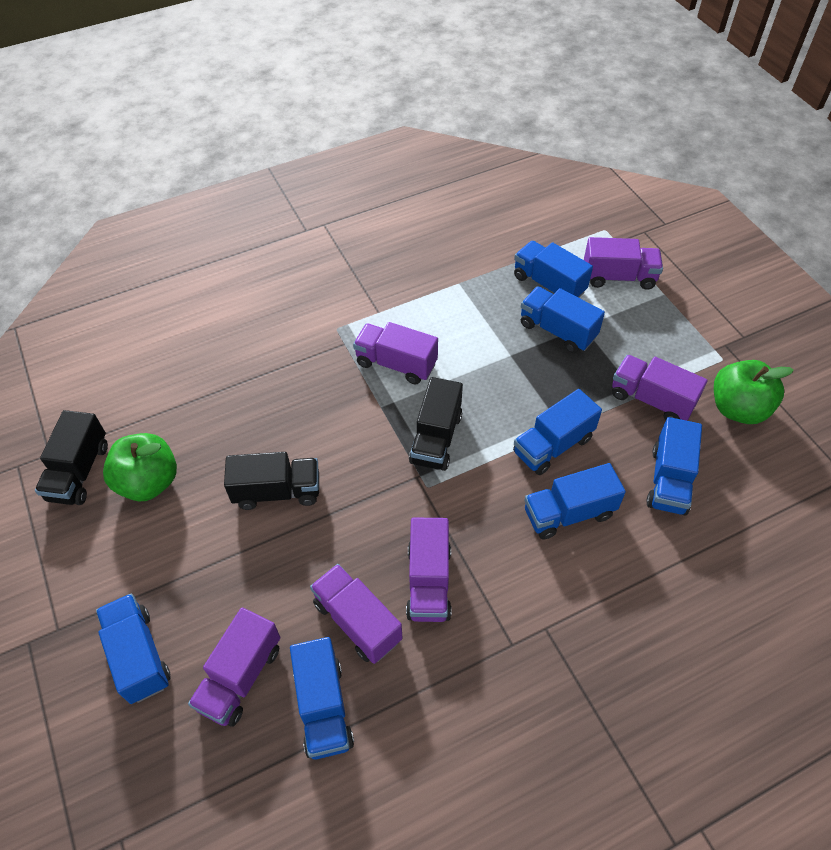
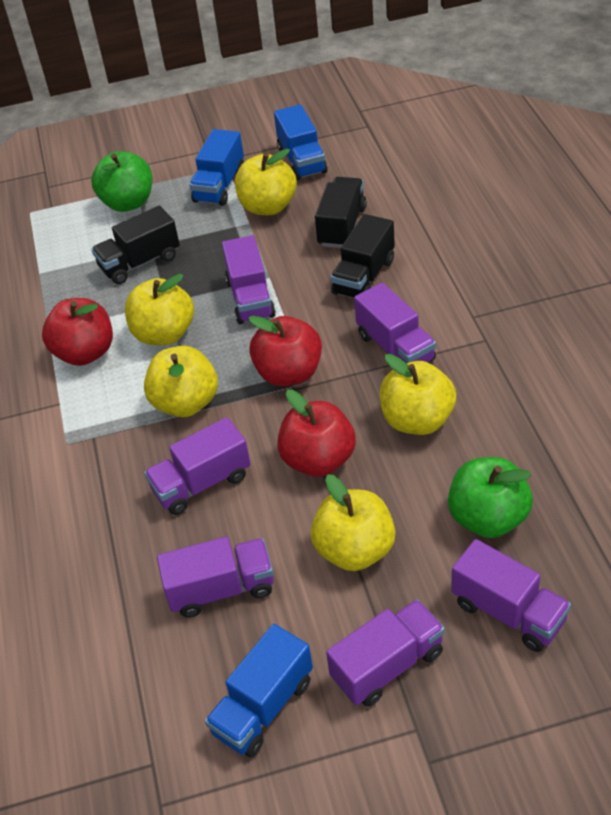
blue truck: 7 -> 3
red apple: 0 -> 3
yellow apple: 0 -> 5

